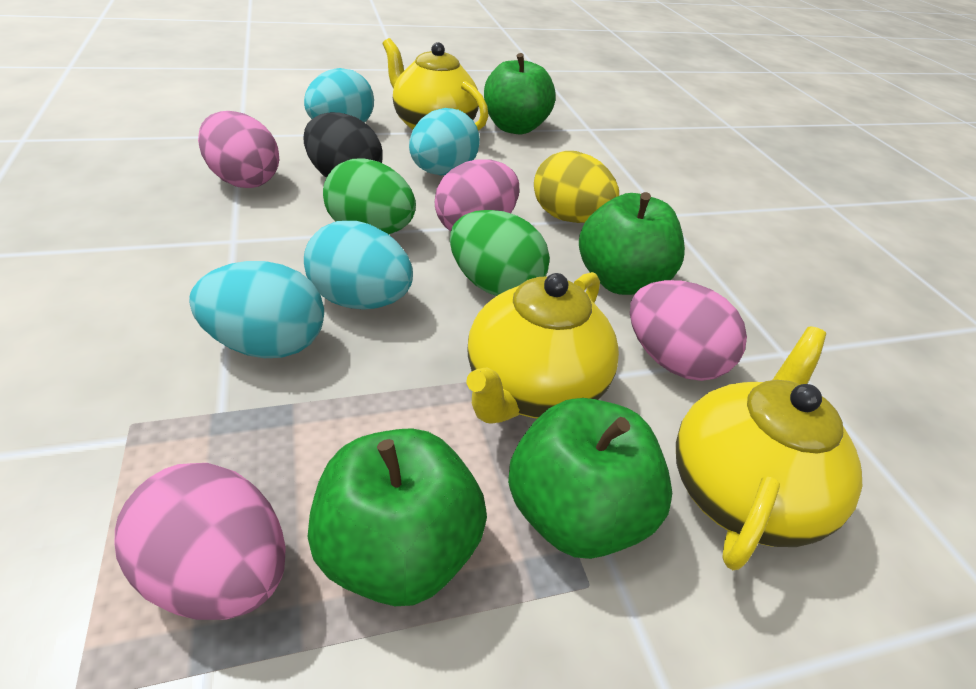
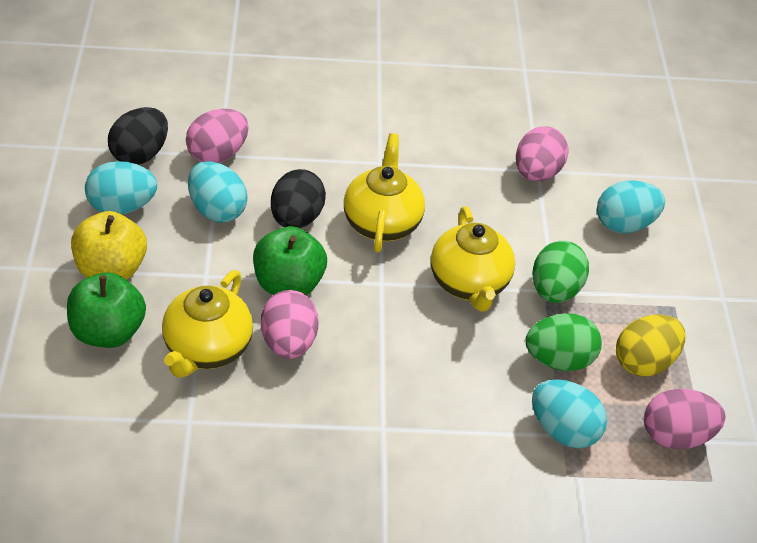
black egg: 1 -> 2
green apple: 4 -> 2
yellow apple: 0 -> 1

